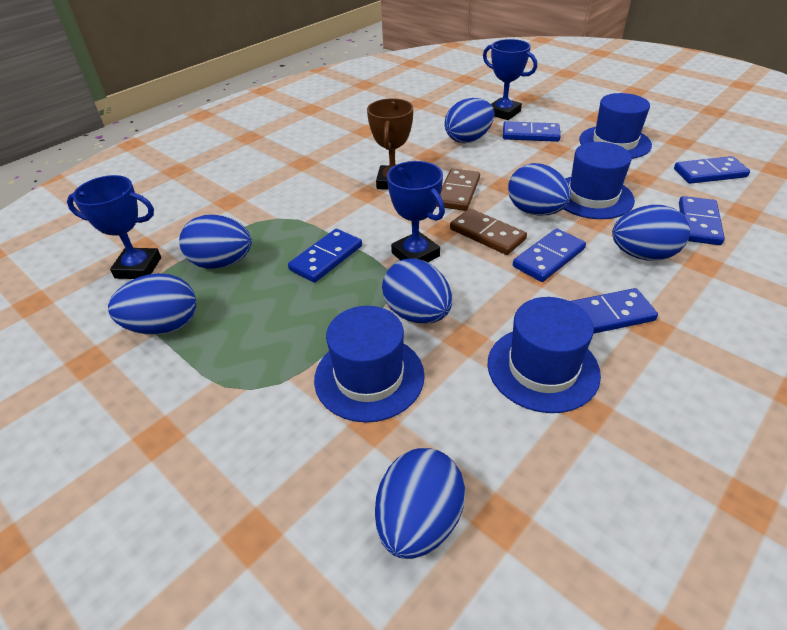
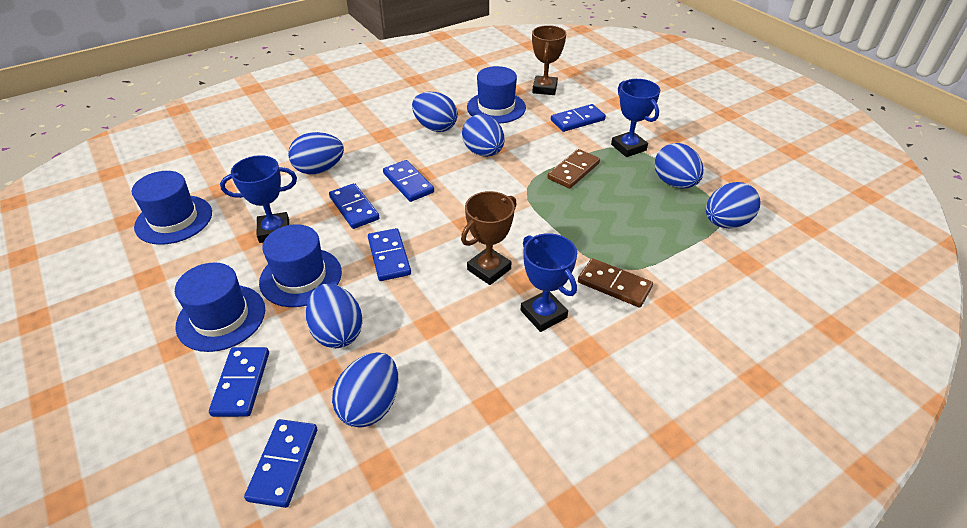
brown trophy: 1 -> 2

